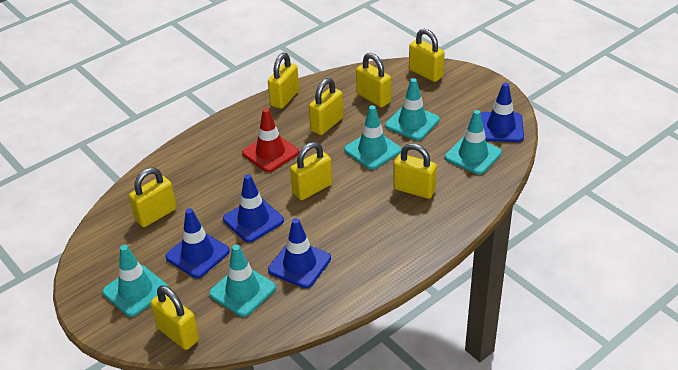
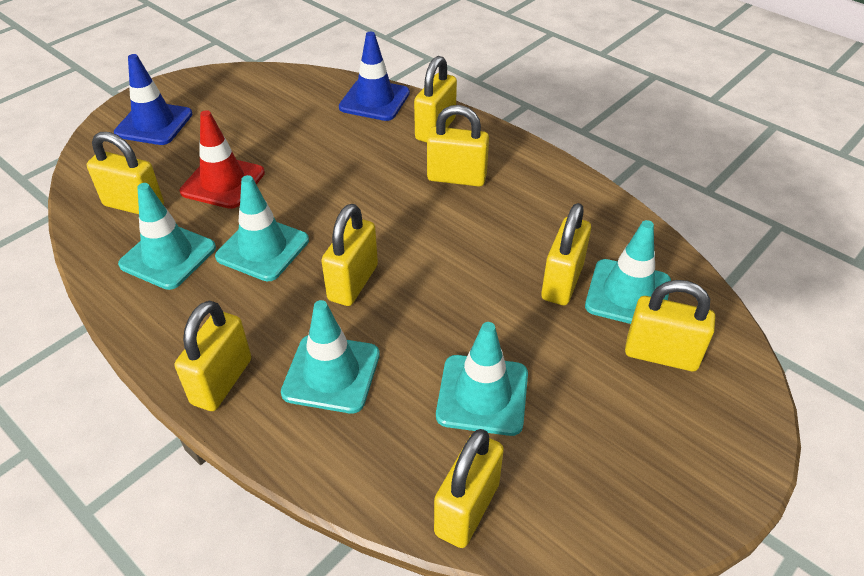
blue traffic cone: 4 -> 2

